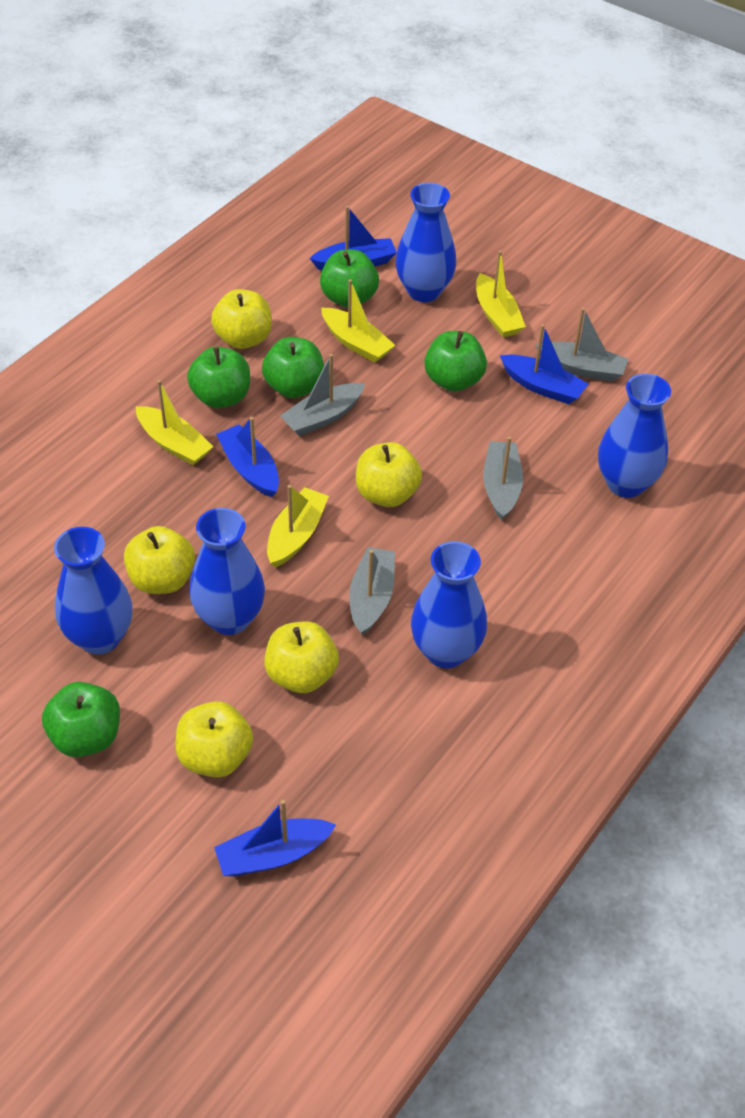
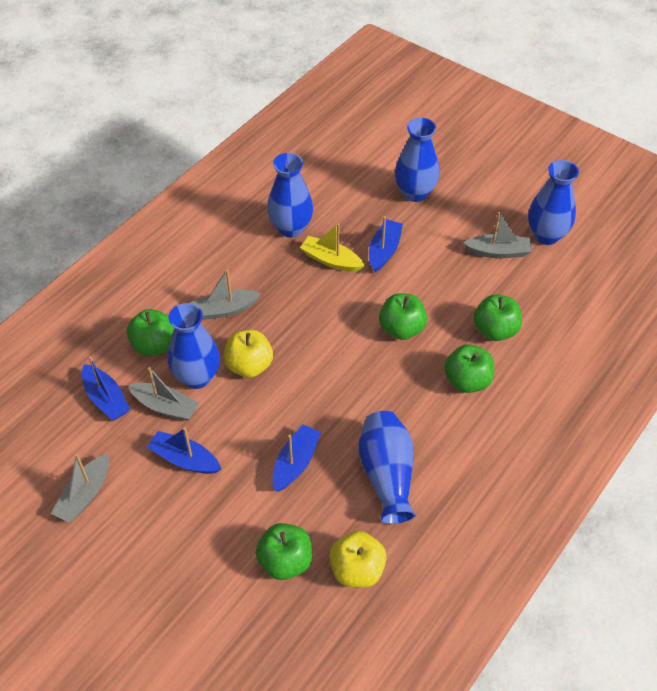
yellow apple: 5 -> 2
yellow boat: 4 -> 1

